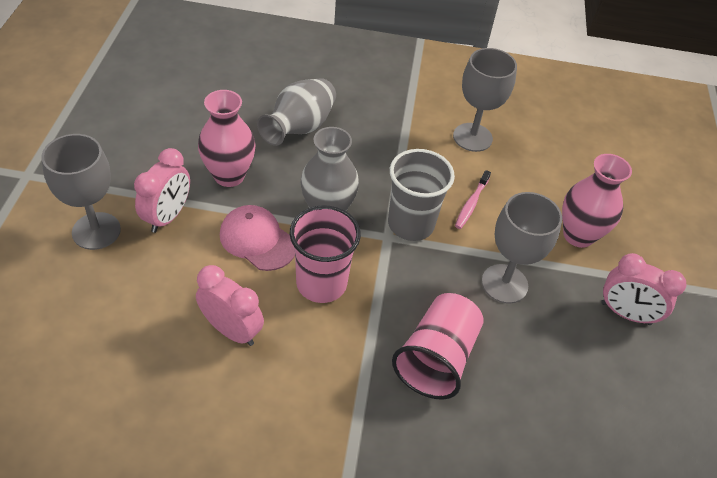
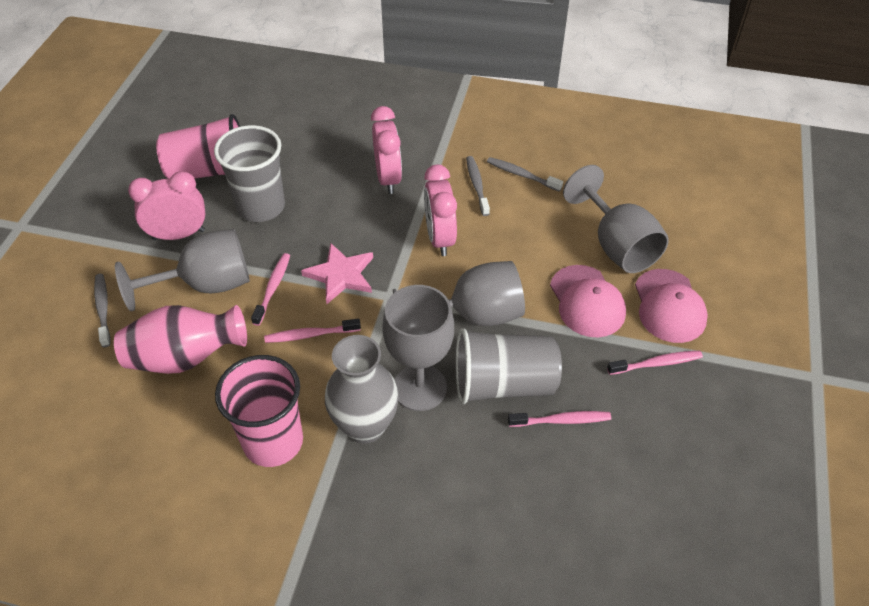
grey cup: 1 -> 2
grey goblet: 3 -> 4
grey toothbrush: 0 -> 3
grey vase: 2 -> 1
pink cap: 1 -> 2
pink star: 0 -> 1
pink toothbrush: 1 -> 4
pink vase: 2 -> 1

